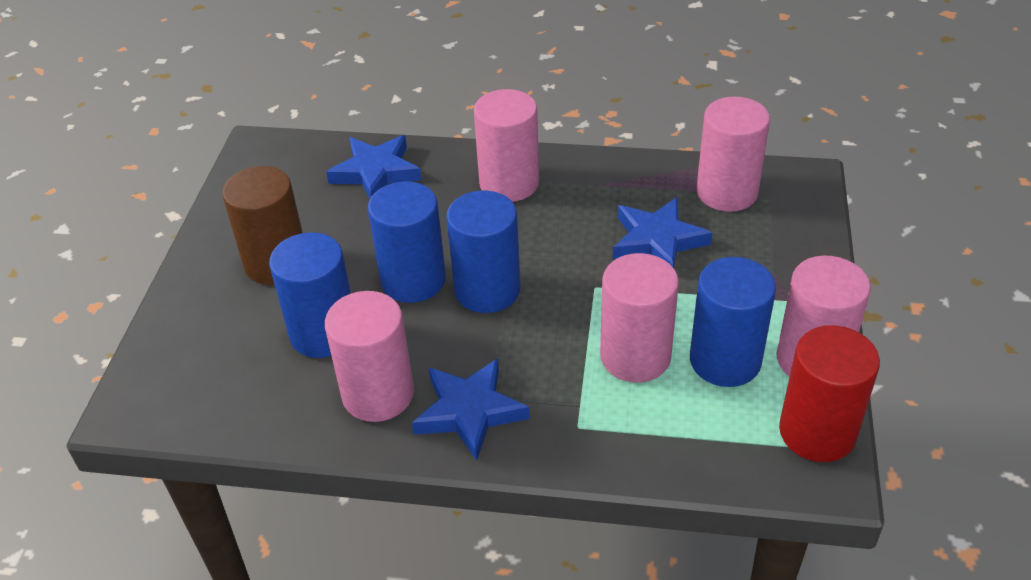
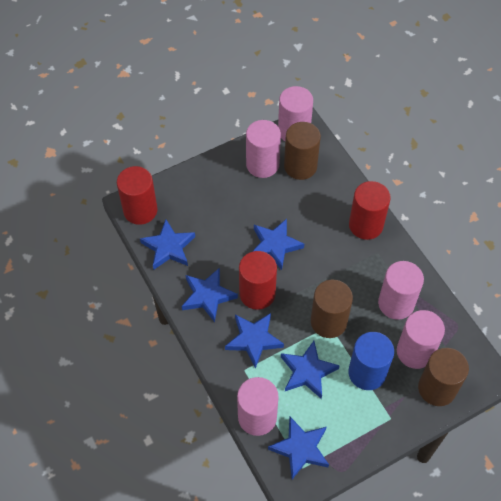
blue cylinder: 4 -> 1
blue star: 3 -> 6
brown cylinder: 1 -> 3
red cylinder: 1 -> 3

